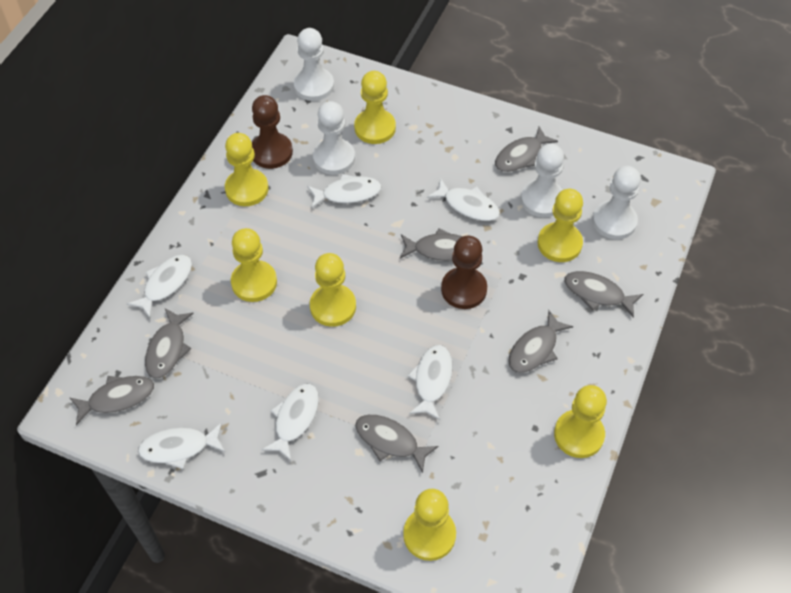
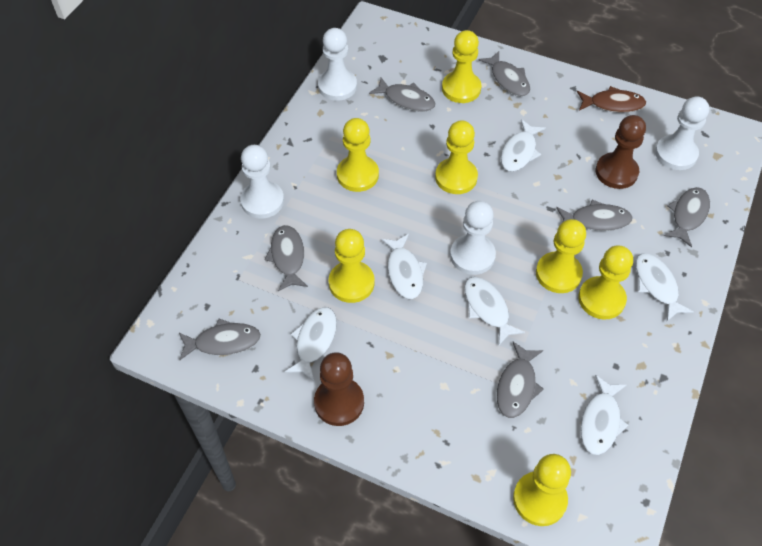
brown fish: 0 -> 1

